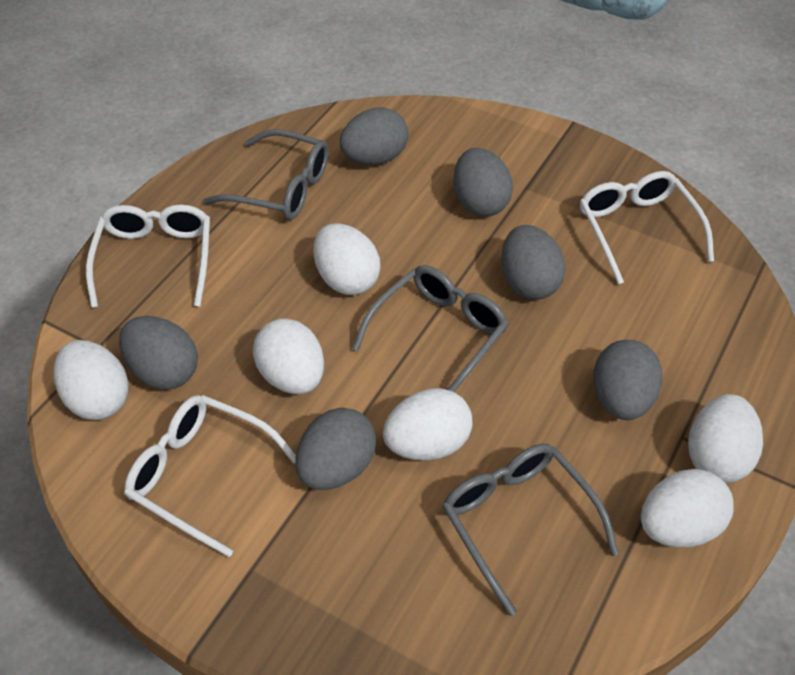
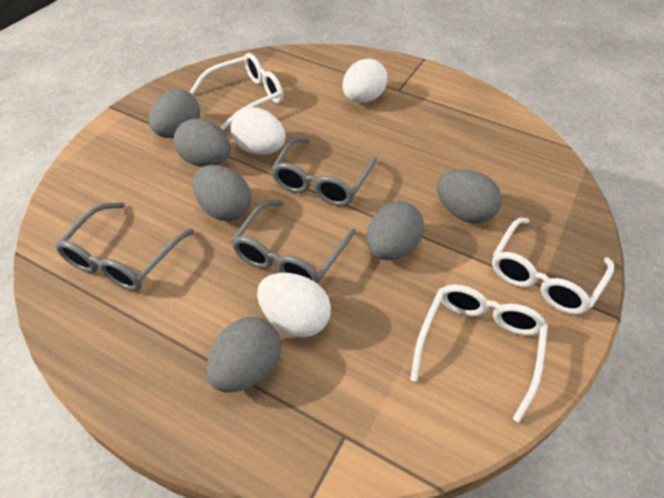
white egg: 6 -> 3

